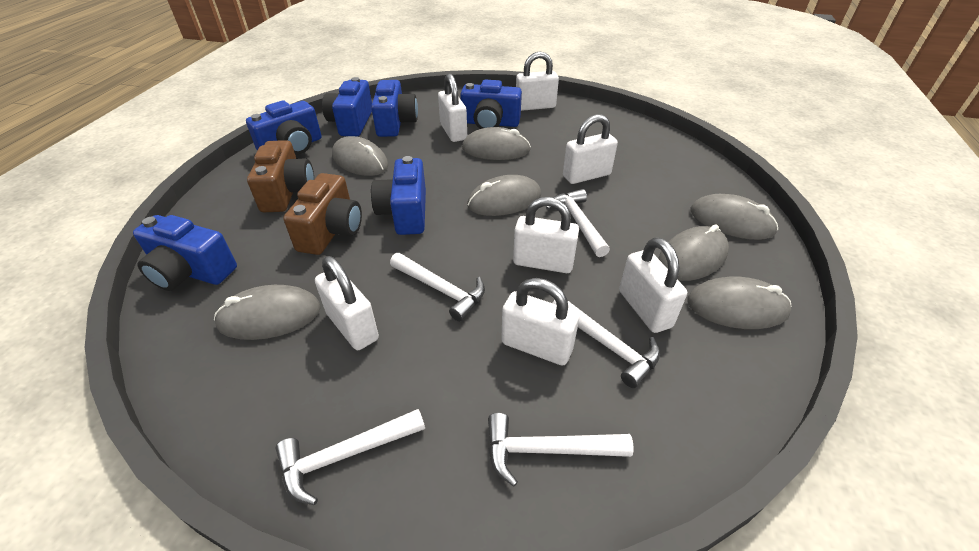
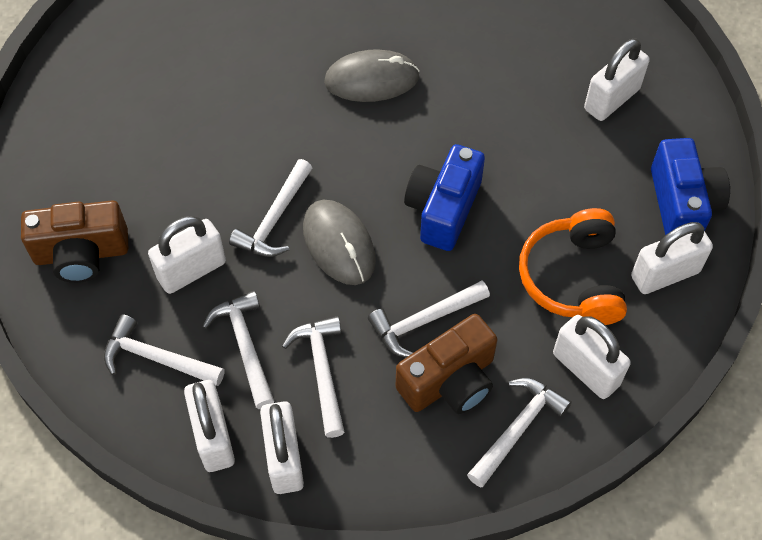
blue camera: 6 -> 2
grey mouse: 7 -> 2
orange headphones: 0 -> 1
white hammer: 5 -> 6
white padlock: 7 -> 6

